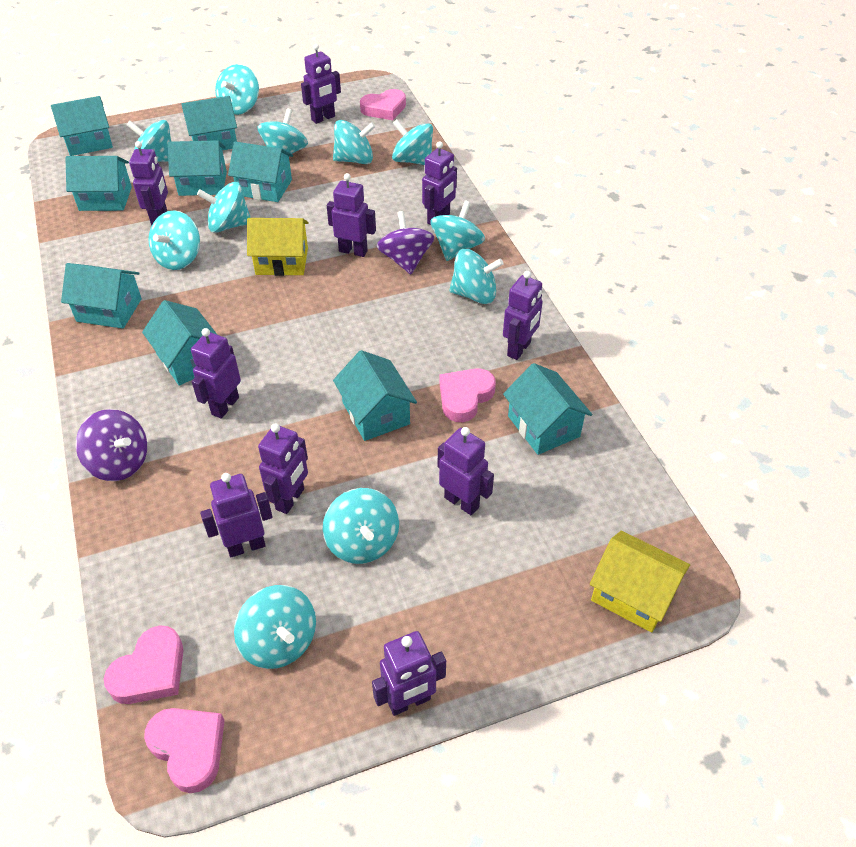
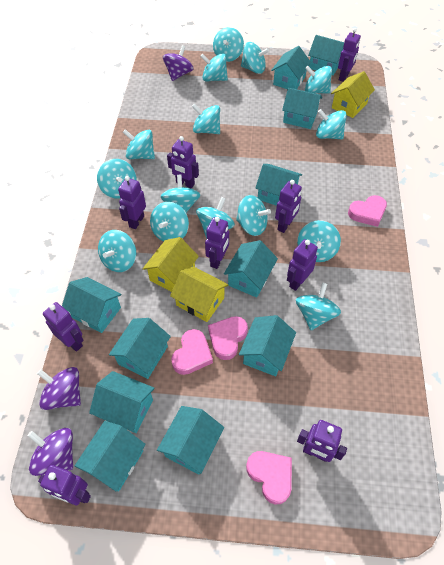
purple robot: 10 -> 9
purple spinning top: 2 -> 3
turquoise house: 9 -> 11
turquoise spinning top: 11 -> 15
yellow house: 2 -> 3

